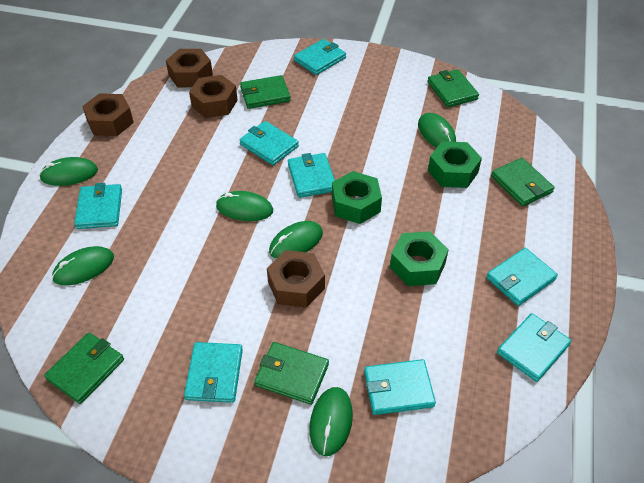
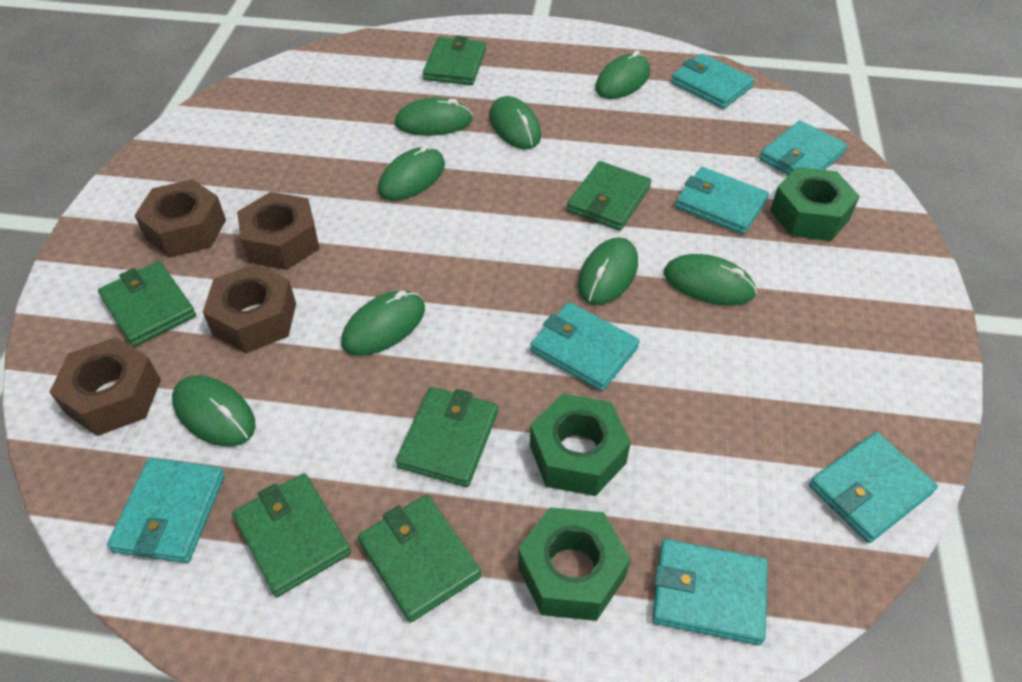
green mouse: 6 -> 8
green wallet: 5 -> 6
turquoise wallet: 8 -> 7

